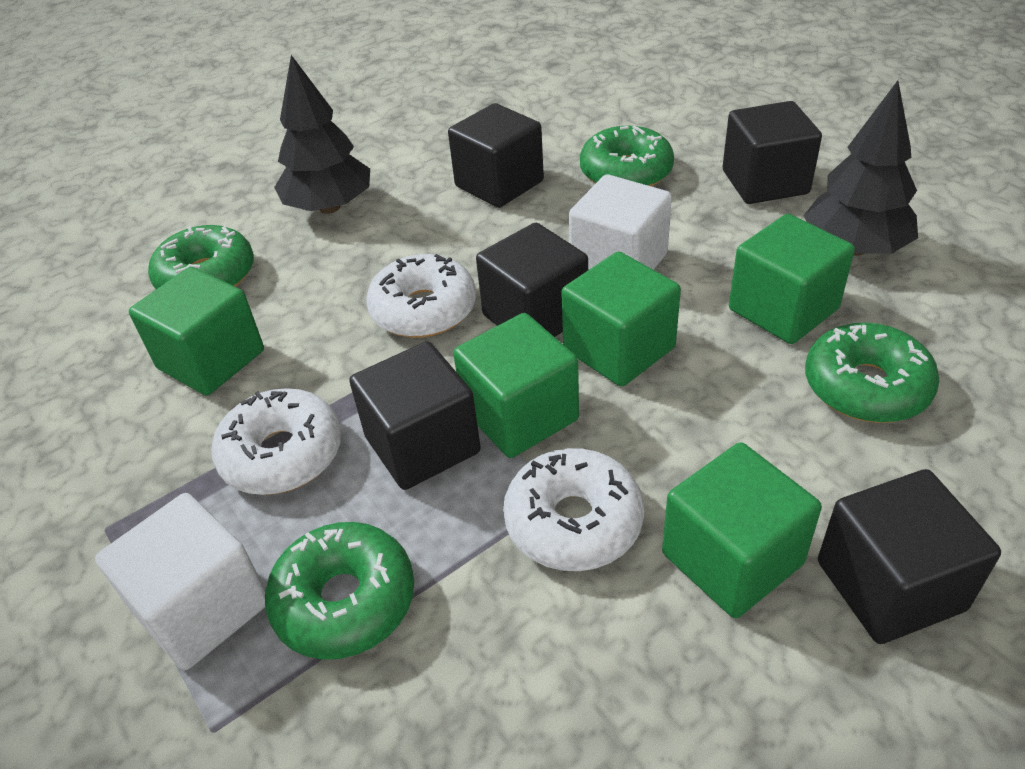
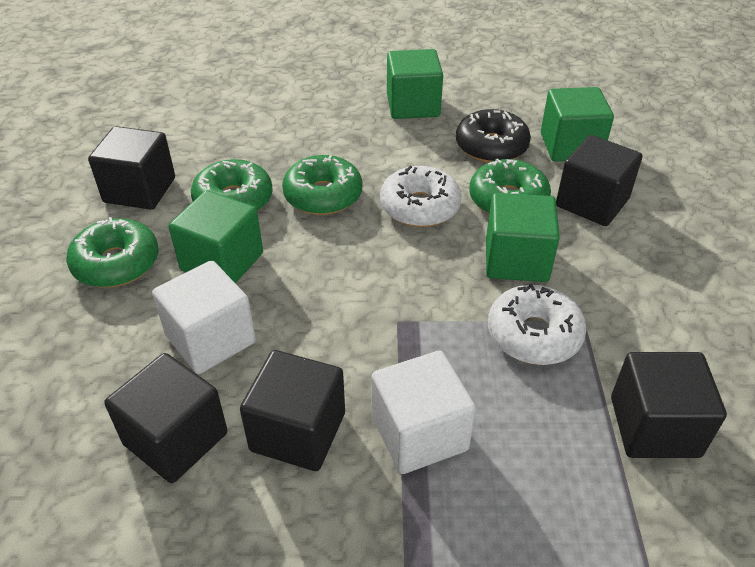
black donut: 0 -> 1
black tree: 2 -> 0
green cube: 5 -> 4
white donut: 3 -> 2

